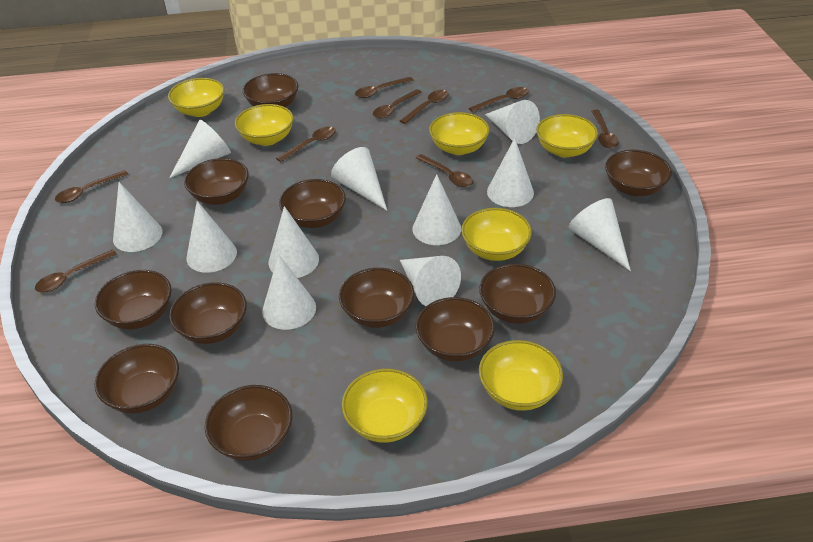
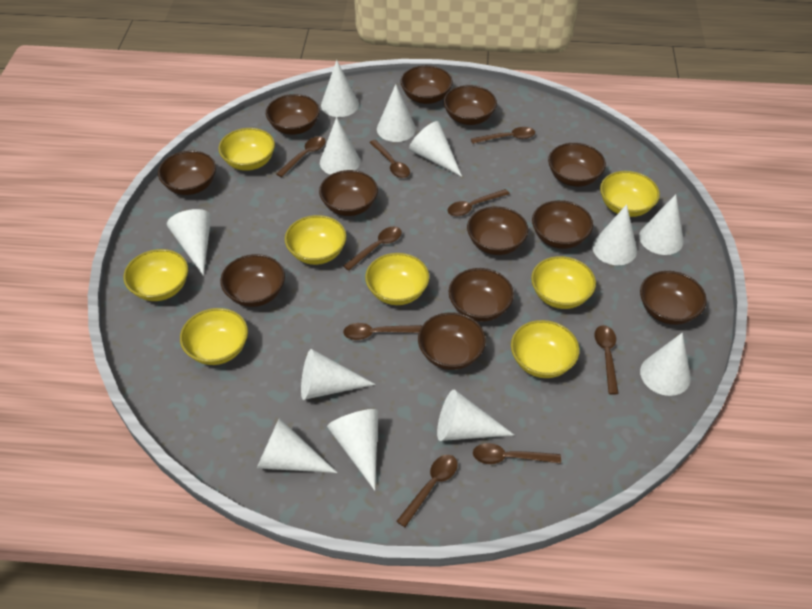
brown bowl: 11 -> 12
white cone: 11 -> 12
yellow bowl: 7 -> 8

